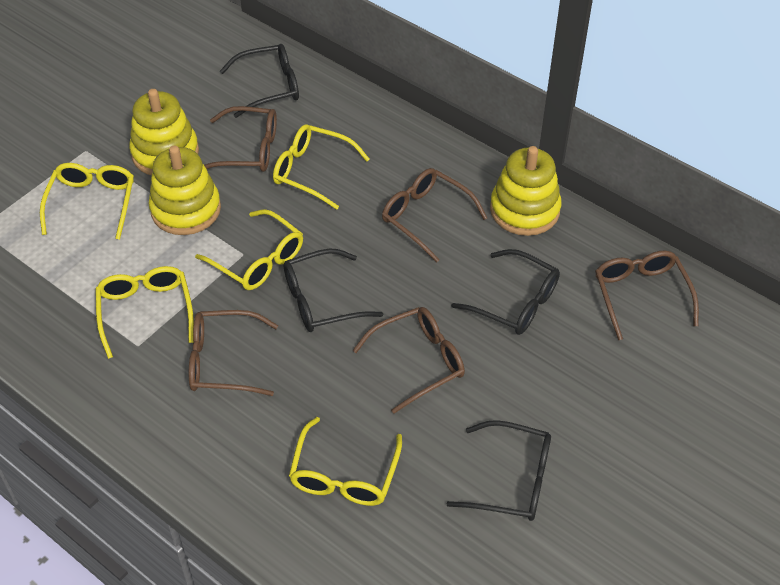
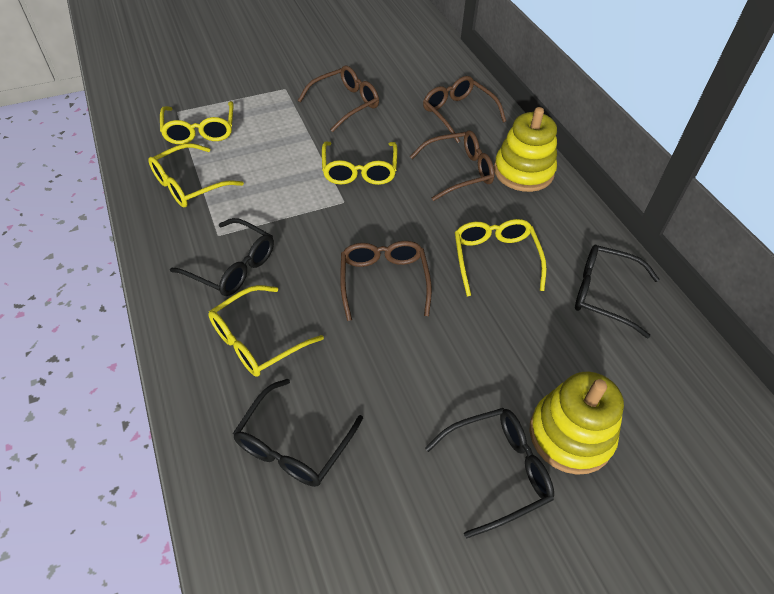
brown glasses: 5 -> 4
yellow stacking toy: 3 -> 2

